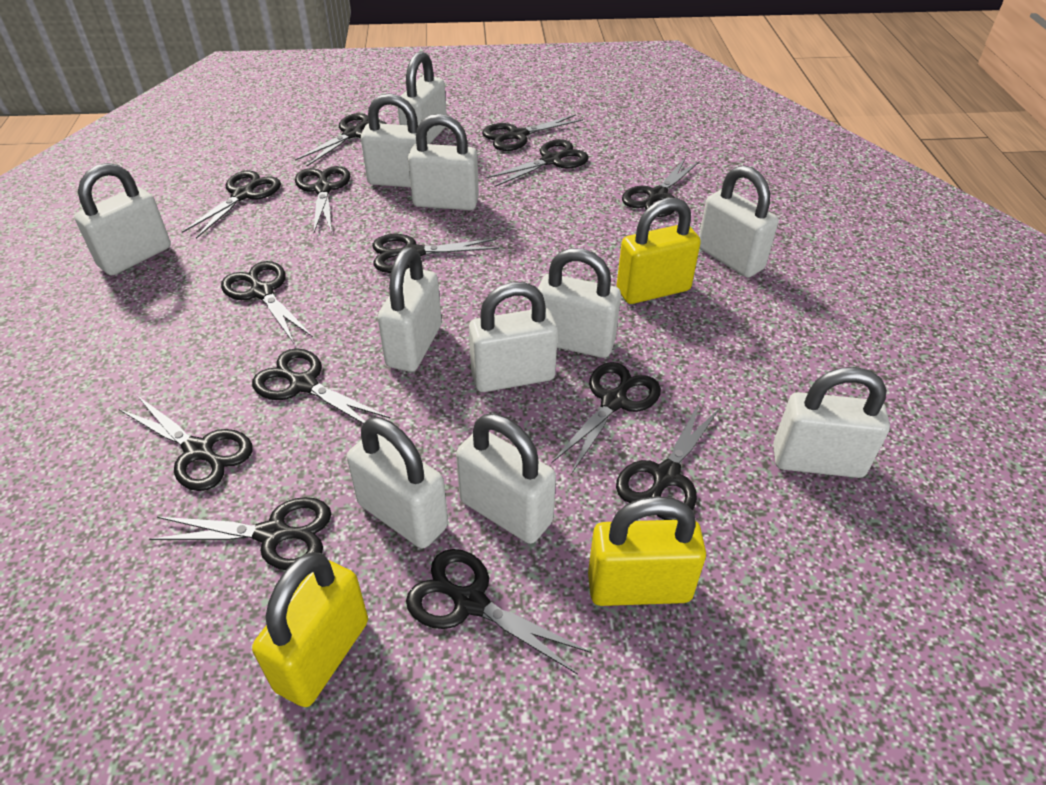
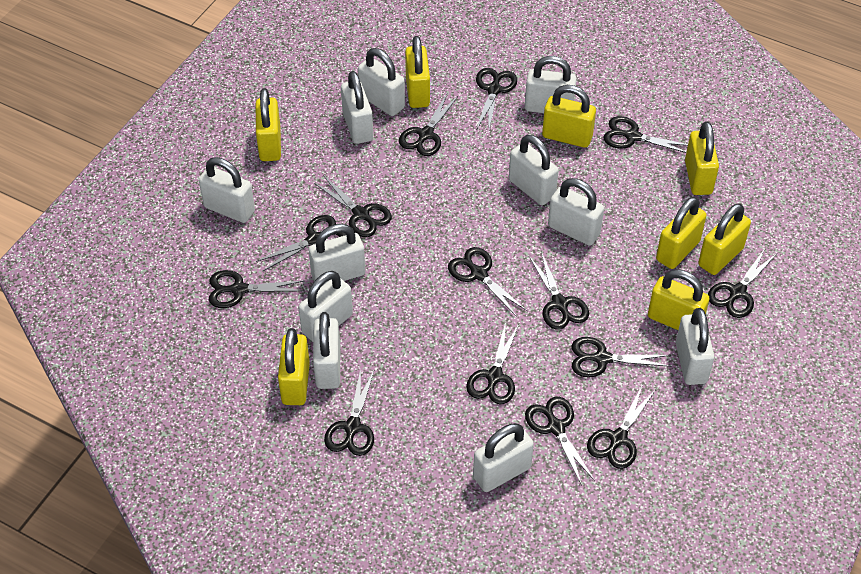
yellow padlock: 3 -> 8

